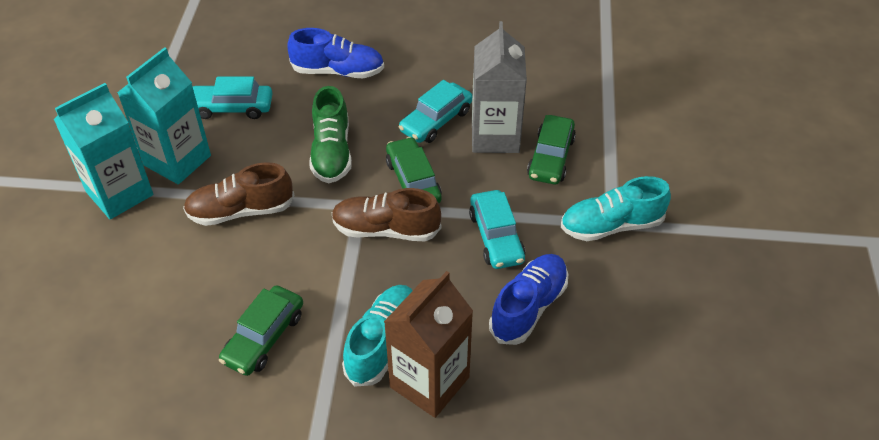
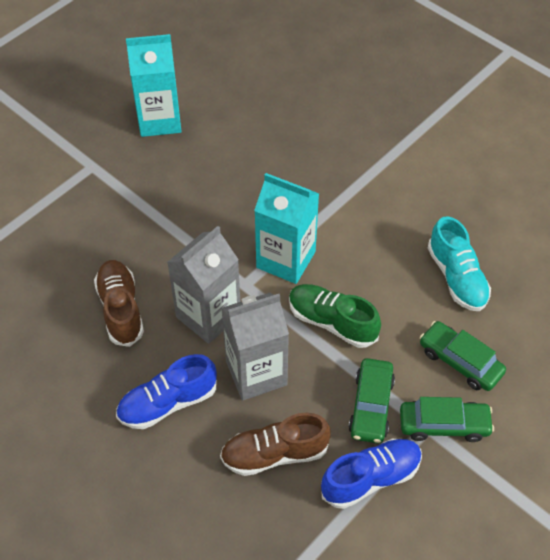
brown carton: 1 -> 0
grey carton: 1 -> 2
turquoise car: 3 -> 0
turquoise shoe: 2 -> 1

